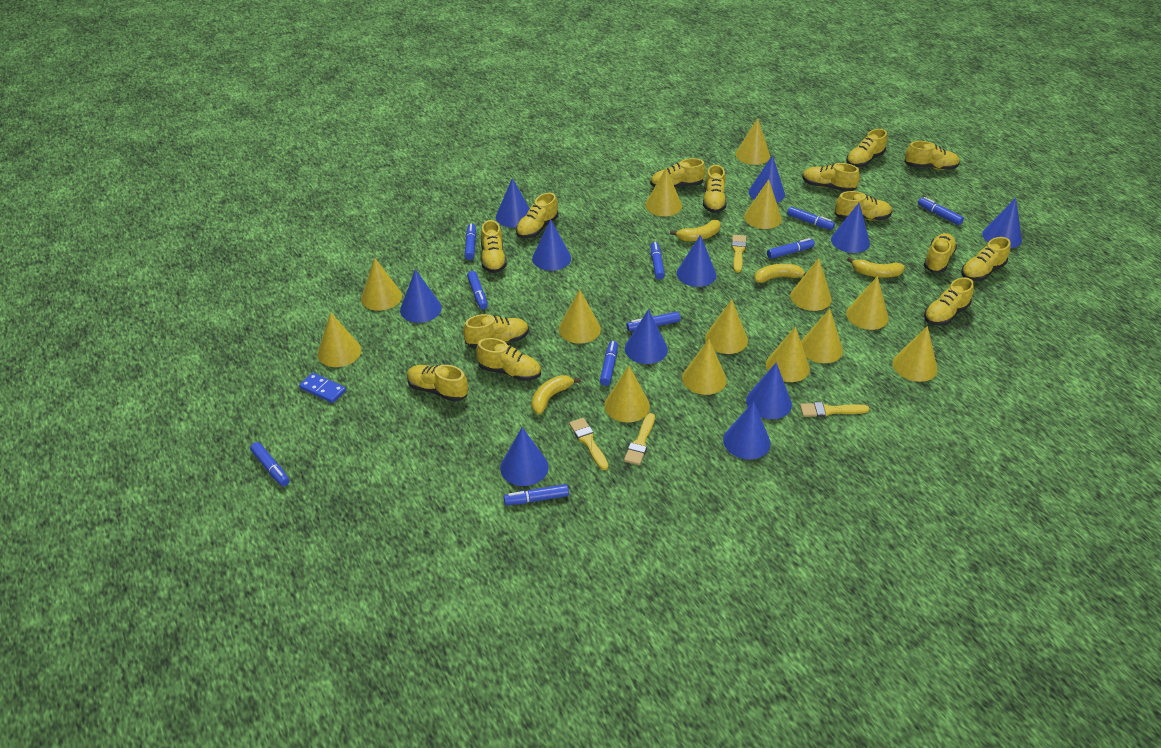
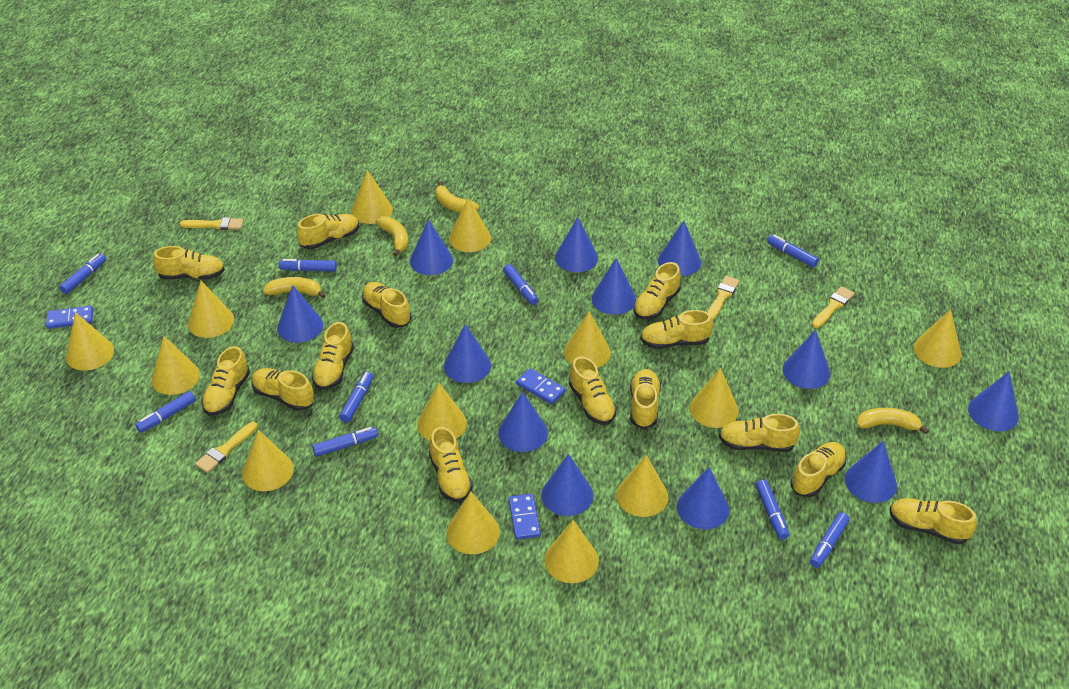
blue cone: 11 -> 12
blue domino: 1 -> 3
blue marker: 10 -> 9
yellow cone: 14 -> 13

